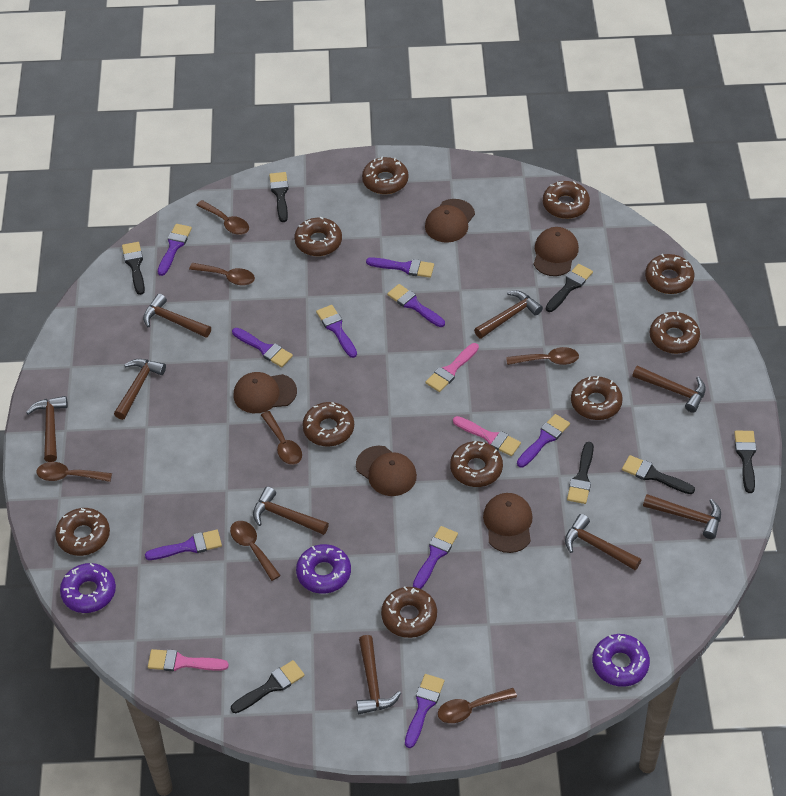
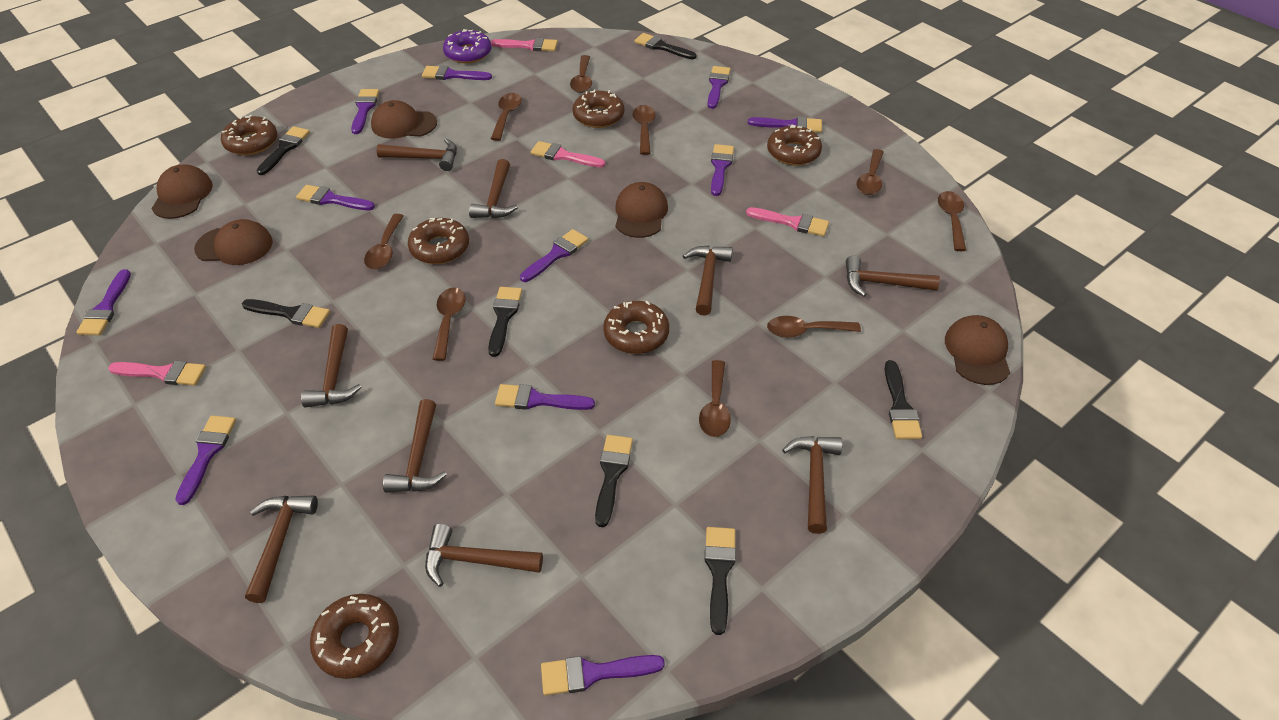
brown donut: 10 -> 6
brown spoon: 7 -> 9
pink brush: 3 -> 4
purple brush: 9 -> 11
purple donut: 3 -> 1

